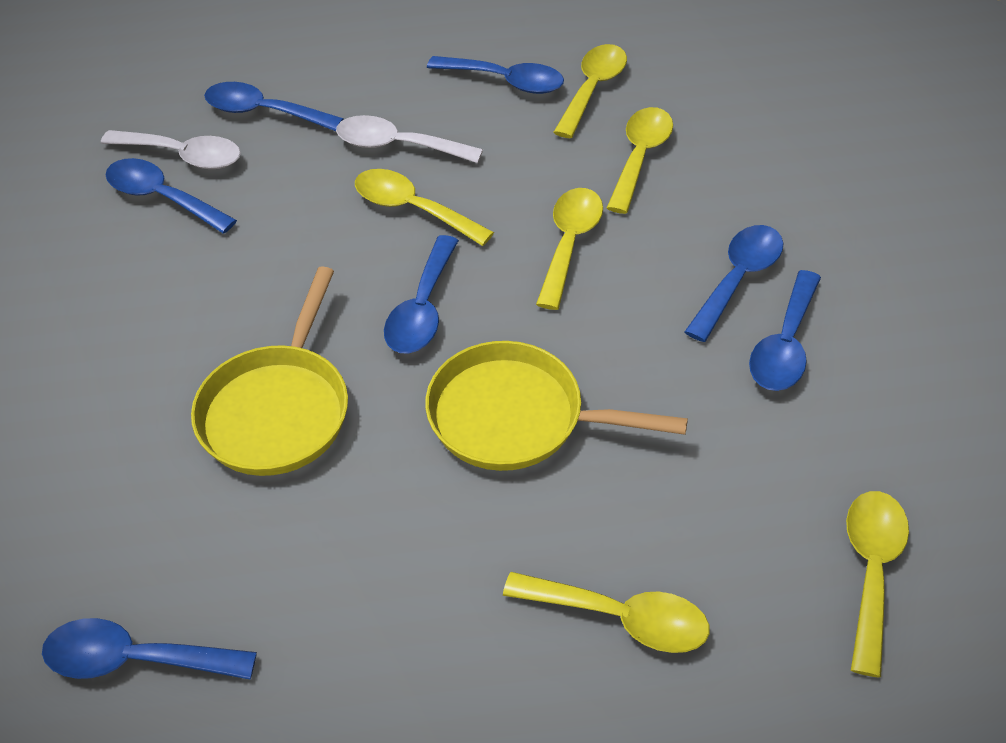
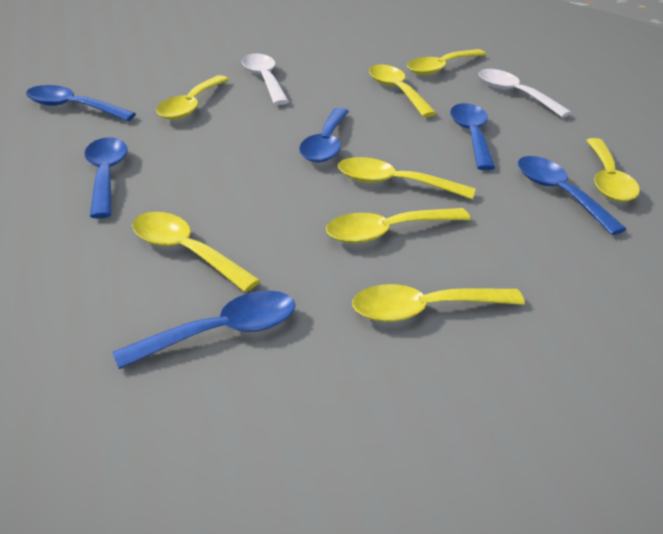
blue spoon: 7 -> 6
yellow pan: 2 -> 0
yellow spoon: 6 -> 8

